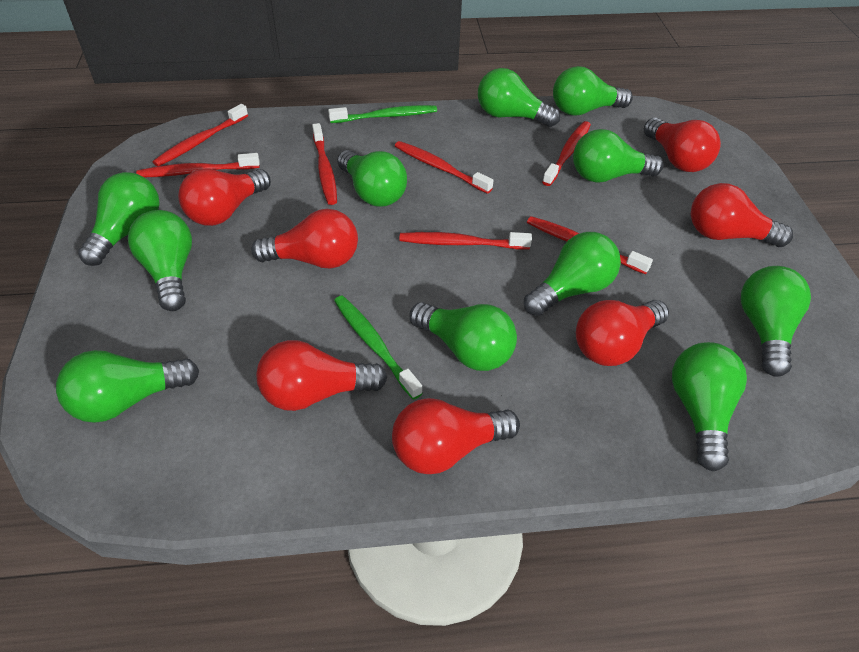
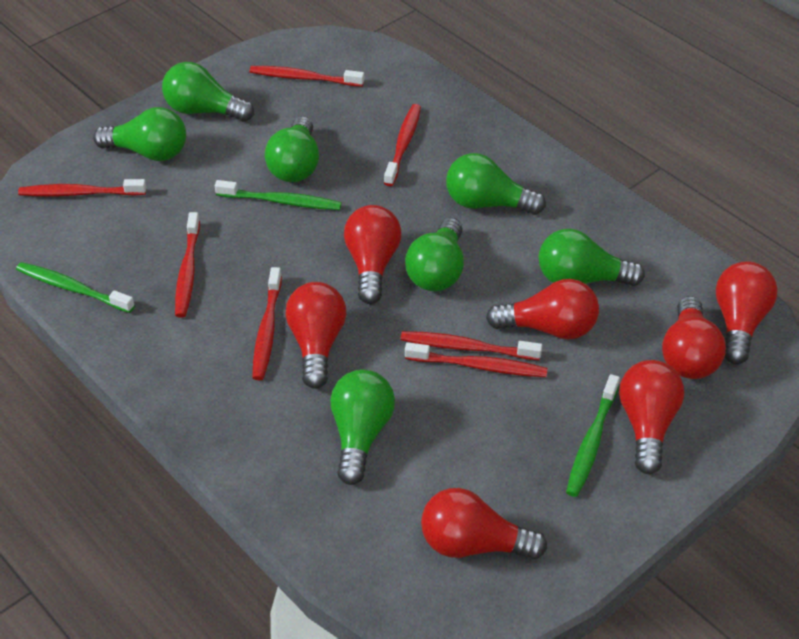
green light bulb: 11 -> 7
green toothbrush: 2 -> 3

